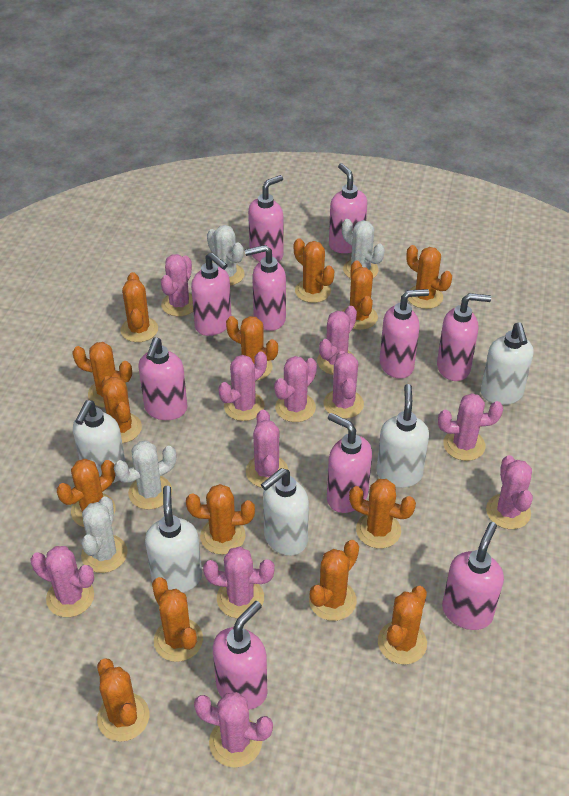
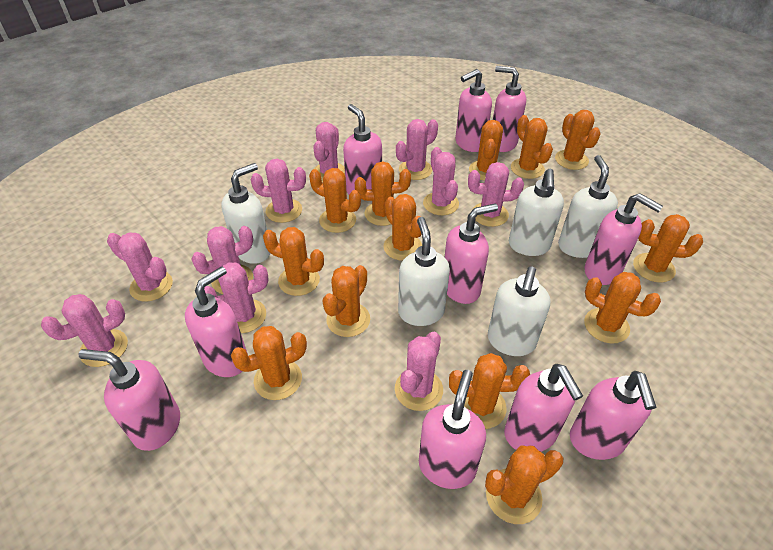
orange cactus: 14 -> 13
pink cactus: 11 -> 10
white cactus: 4 -> 0

